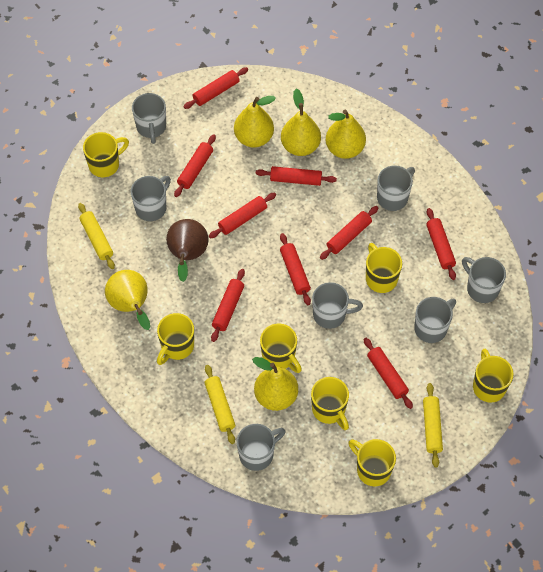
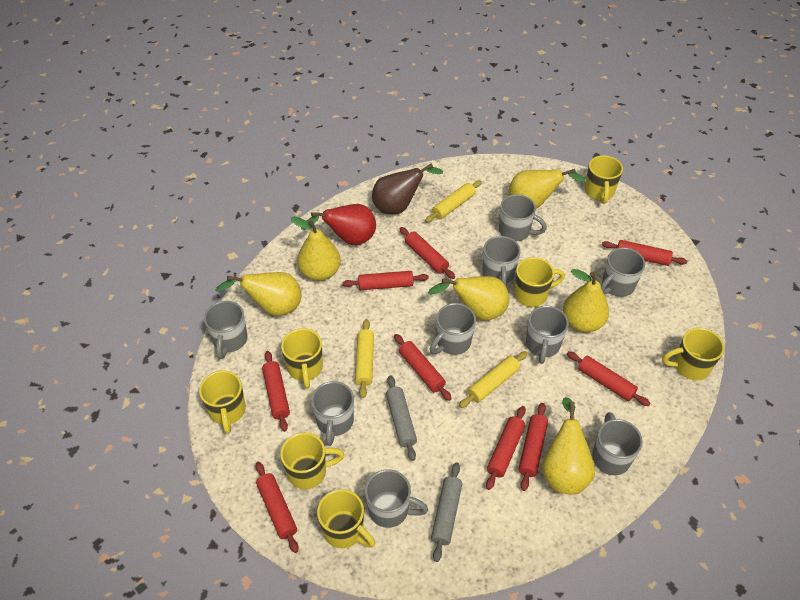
grey mug: 7 -> 9
grey rolling pin: 0 -> 2
red pear: 0 -> 1
yellow pear: 5 -> 6

